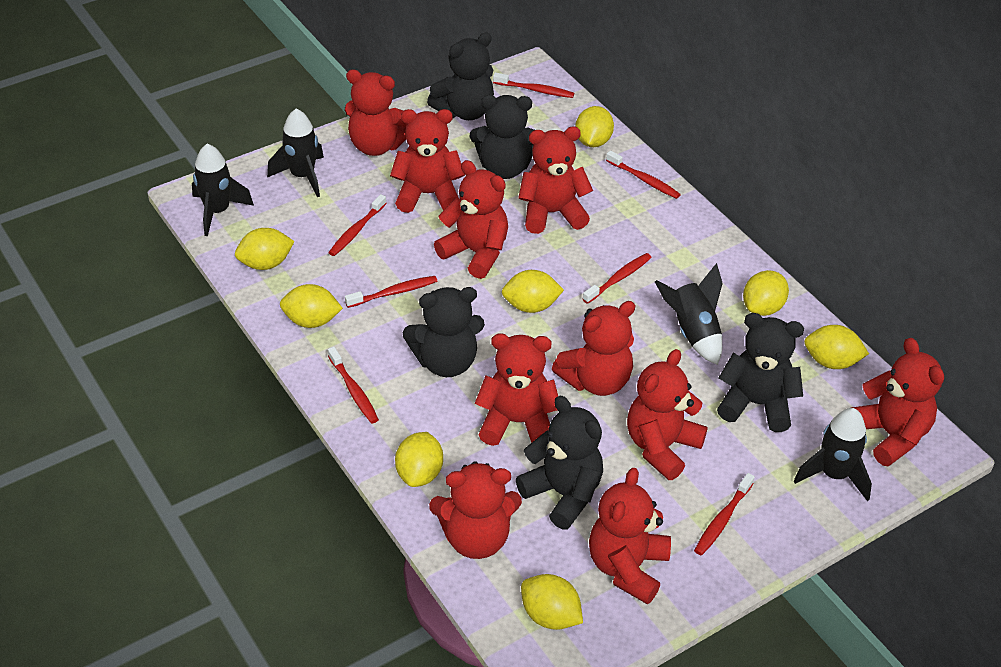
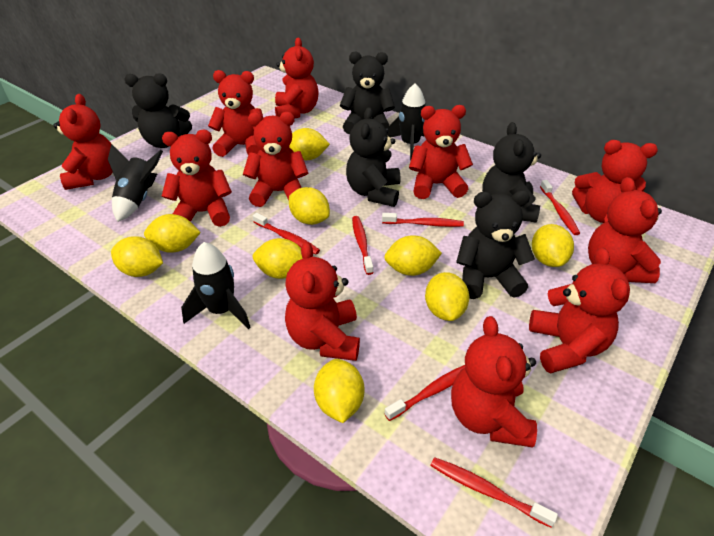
black rocket: 4 -> 3
red teddy bear: 10 -> 11
red toothbrush: 7 -> 6
yellow lemon: 8 -> 9

